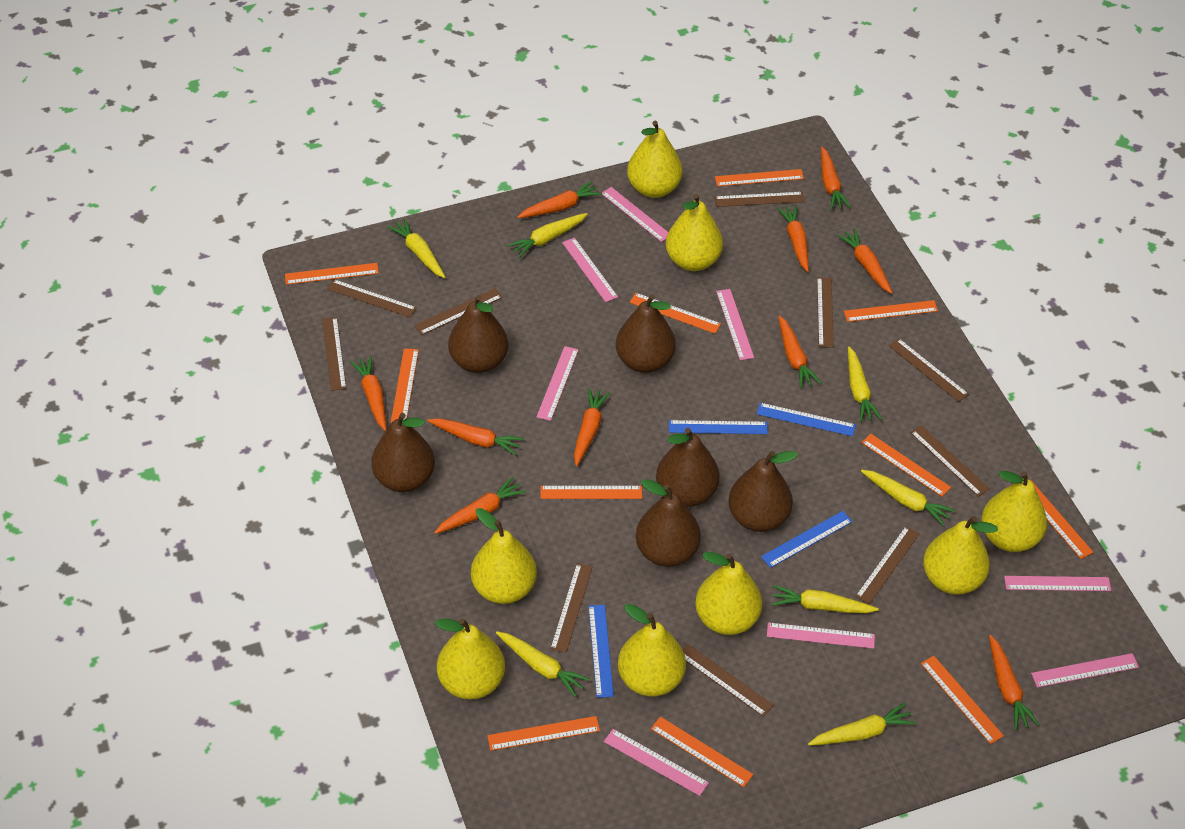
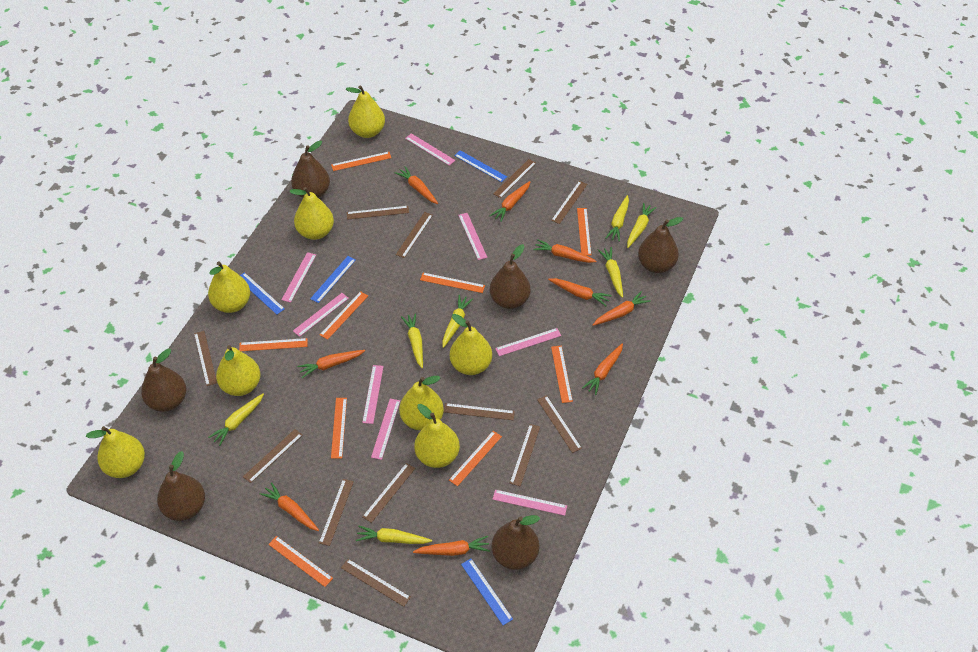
brown ruler: 10 -> 12
orange carrot: 10 -> 9
orange ruler: 11 -> 9

